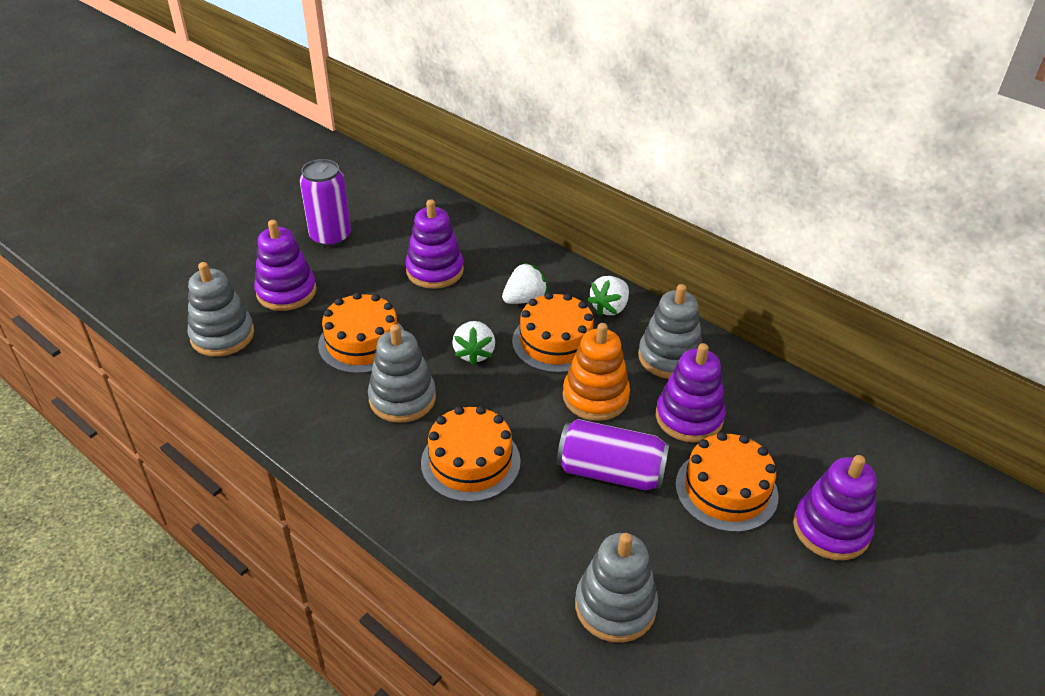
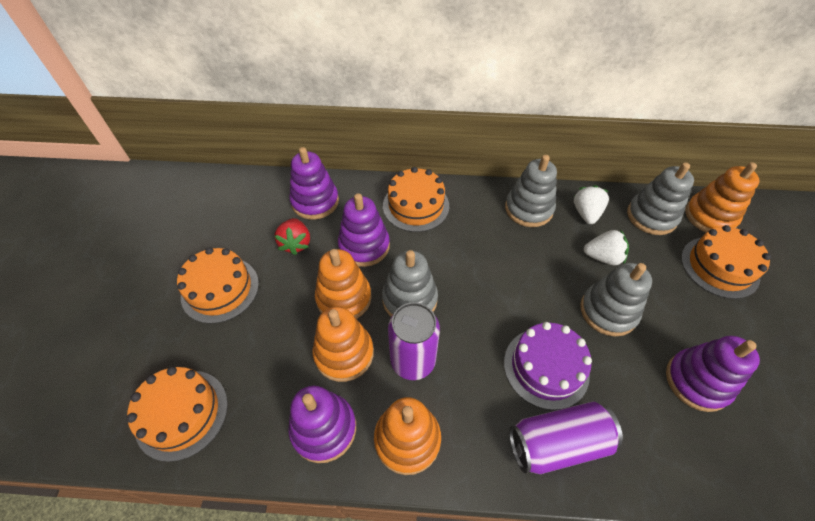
orange stacking toy: 1 -> 4
purple cake: 0 -> 1
red strawberry: 0 -> 1
white strawberry: 3 -> 2

